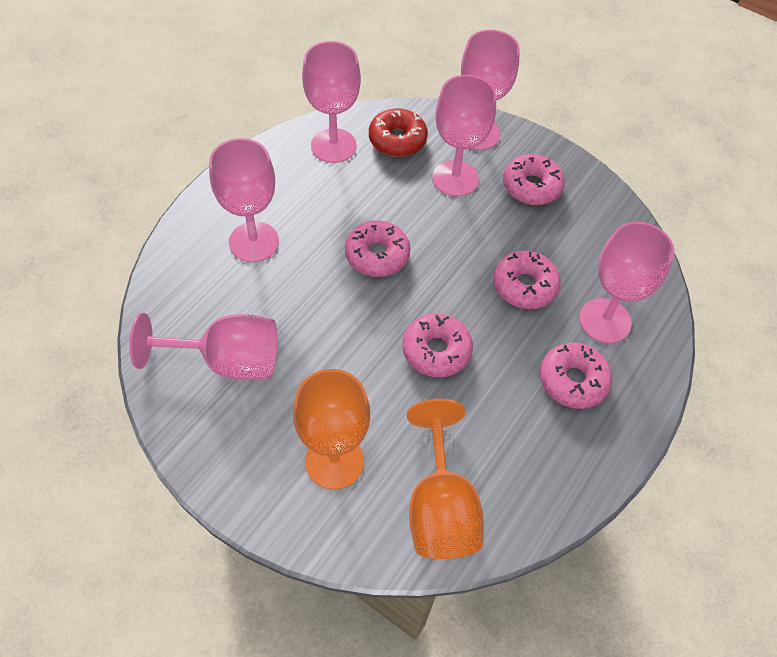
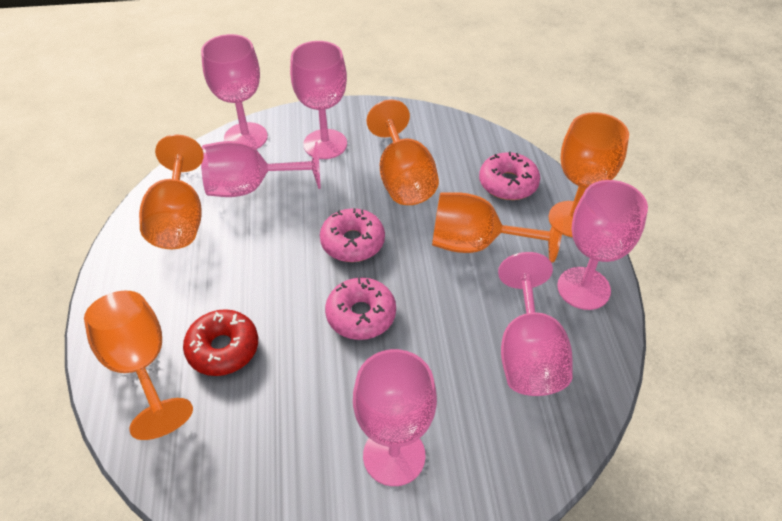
orange goblet: 2 -> 5
pink donut: 5 -> 3

